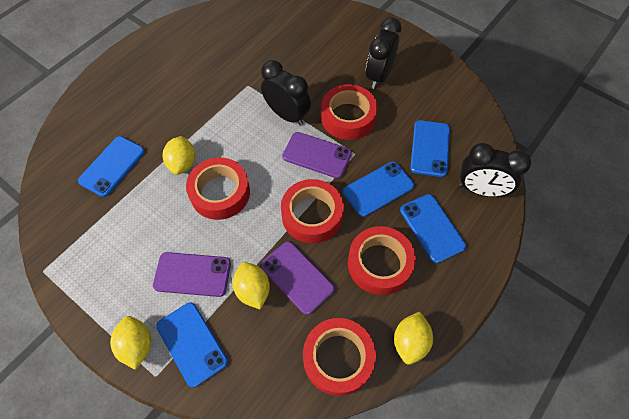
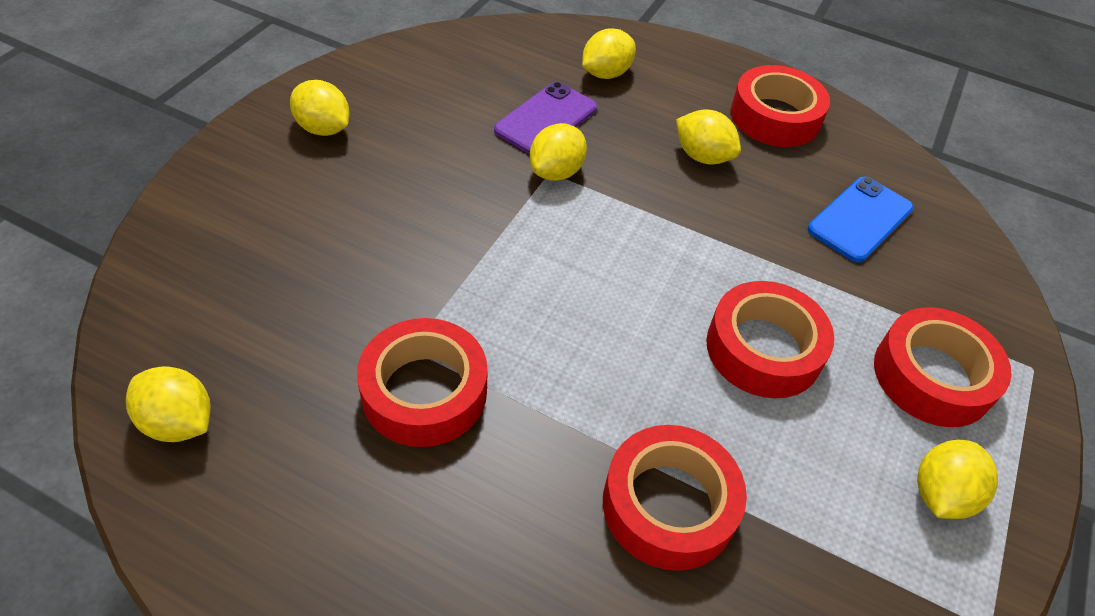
black clock: 3 -> 0
blue phone: 5 -> 1
purple phone: 3 -> 1
yellow lemon: 4 -> 6

